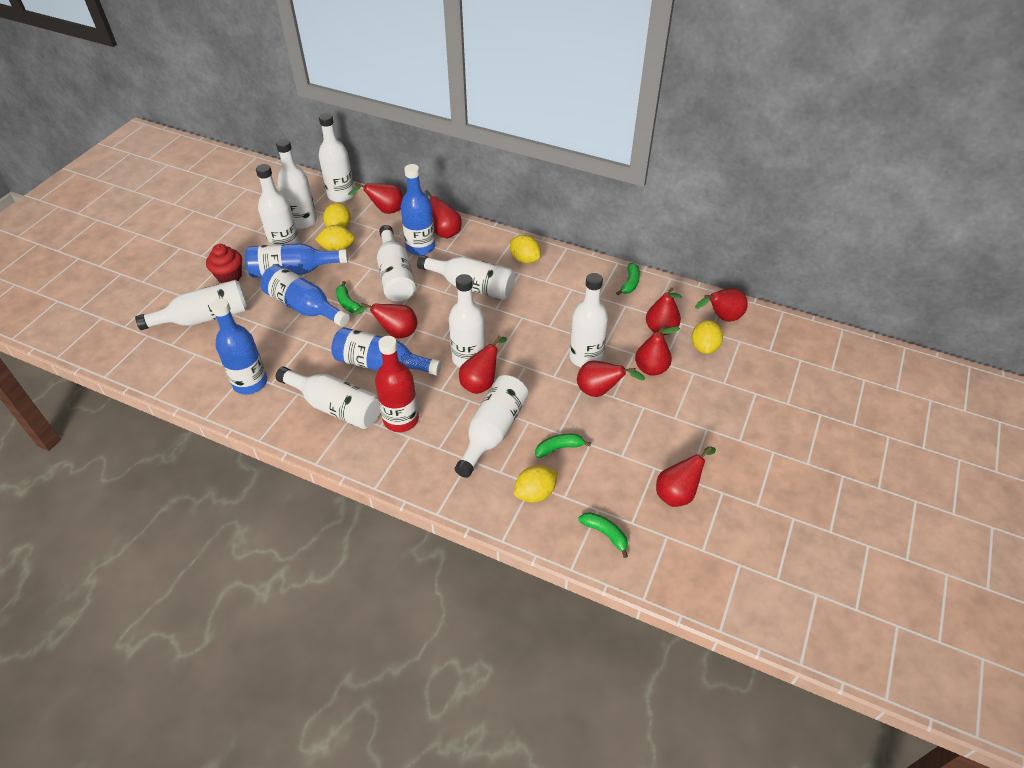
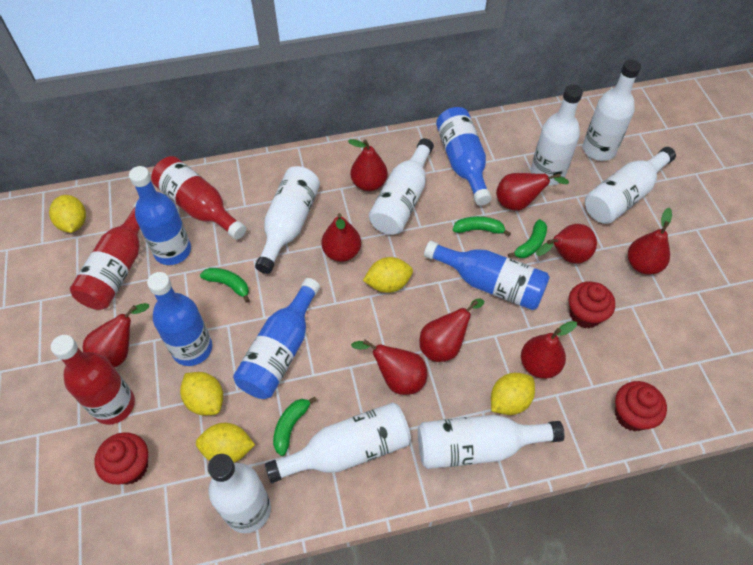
red bottle: 1 -> 3
red cupcake: 1 -> 3
white bottle: 10 -> 8

